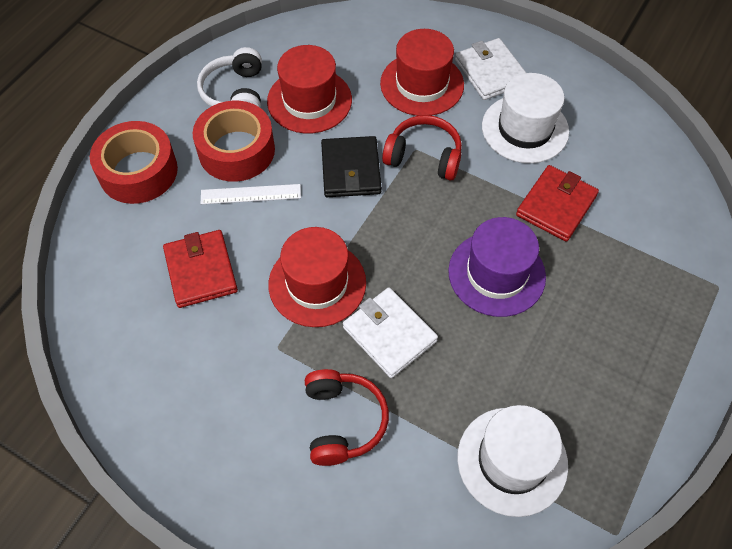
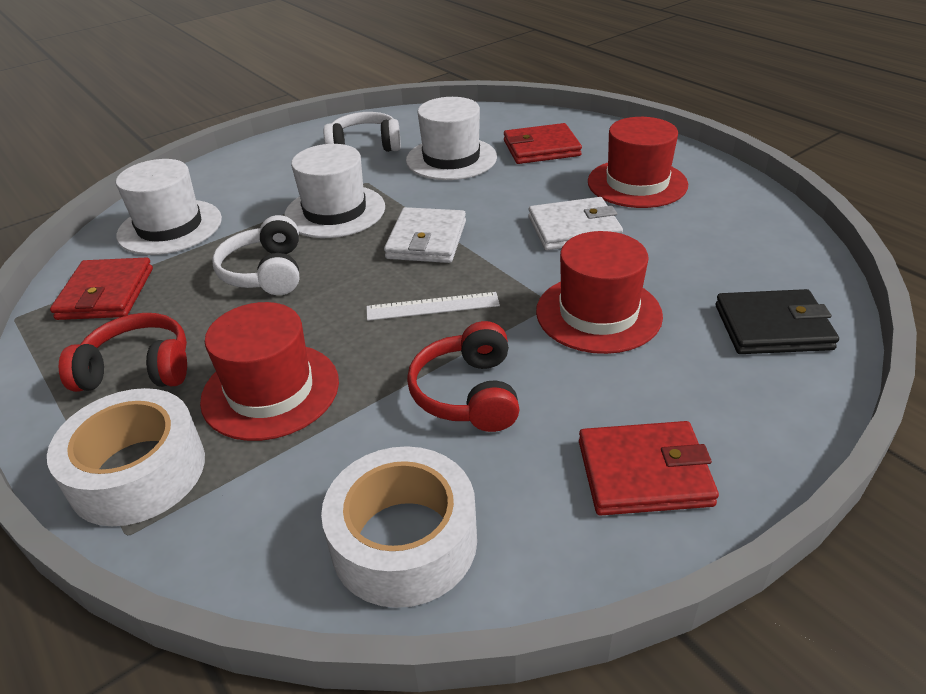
purple hat: 1 -> 0
red tape: 2 -> 0
red wallet: 2 -> 3
white hat: 2 -> 3
white headphones: 1 -> 2
white tape: 0 -> 2

